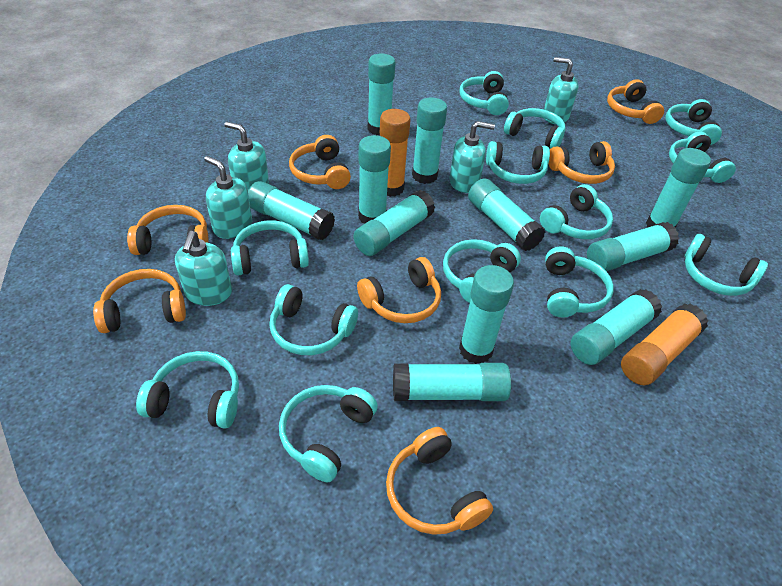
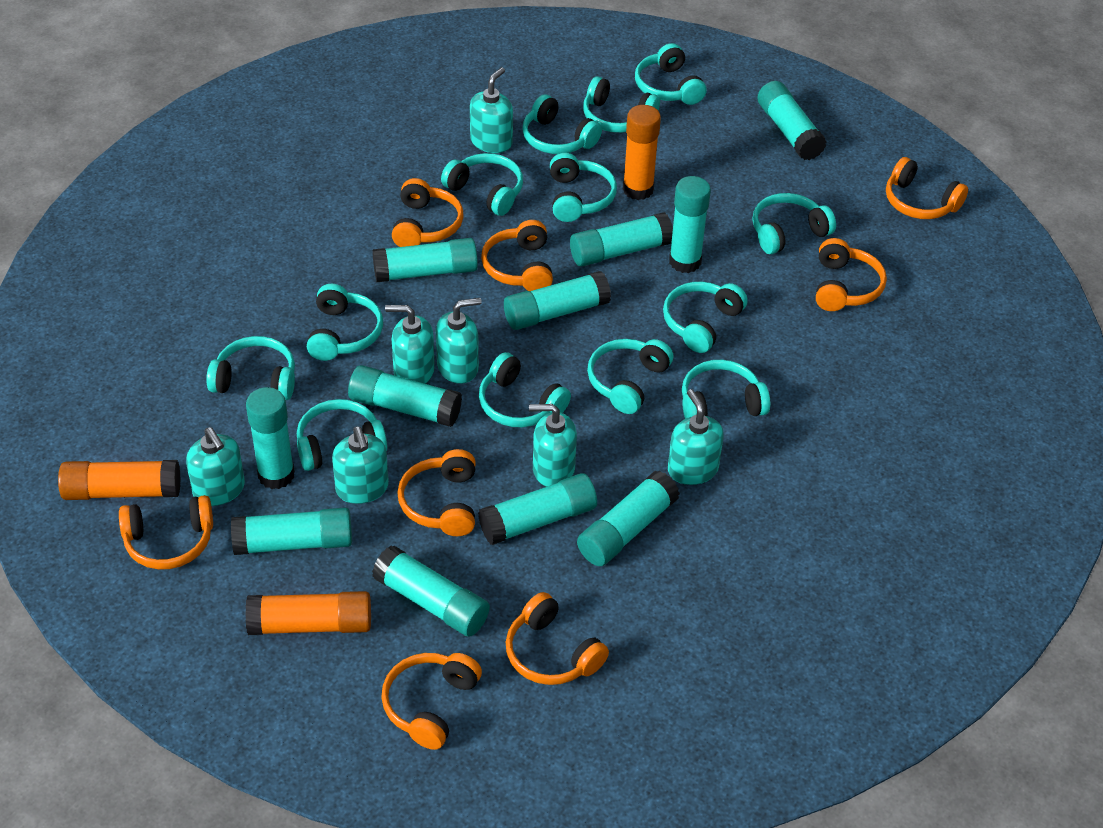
orange glue stick: 2 -> 3
orange headphones: 7 -> 8
turquoise soap dispenser: 5 -> 7

